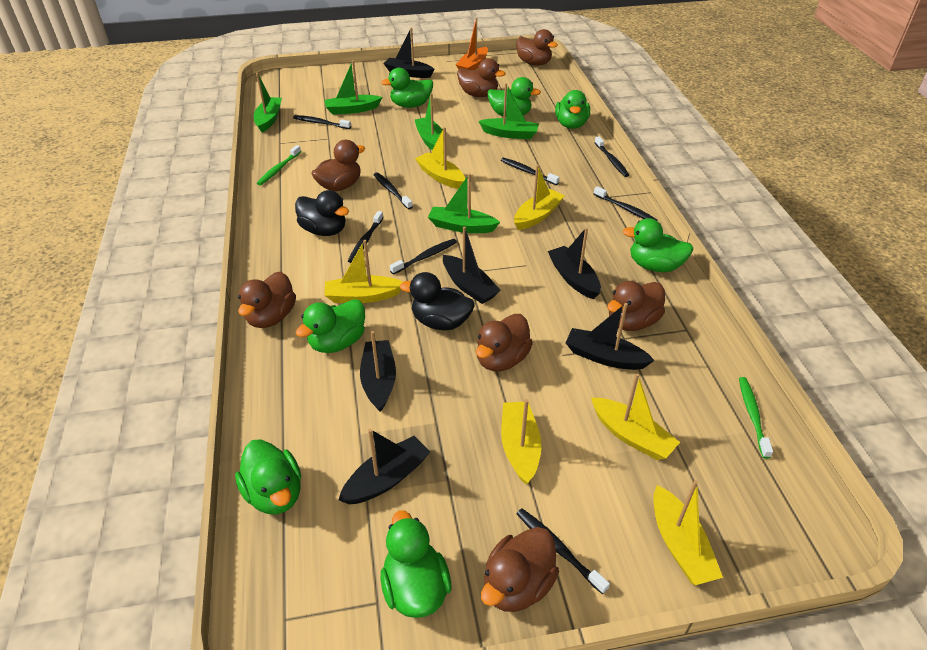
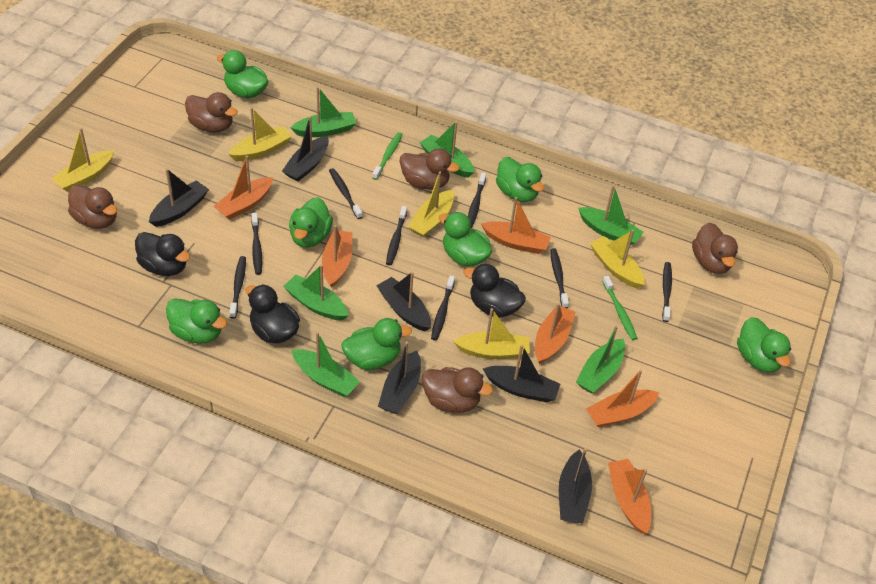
black duck: 2 -> 3
brown duck: 7 -> 5
green boat: 5 -> 6
orange boat: 1 -> 6
yellow boat: 6 -> 5

